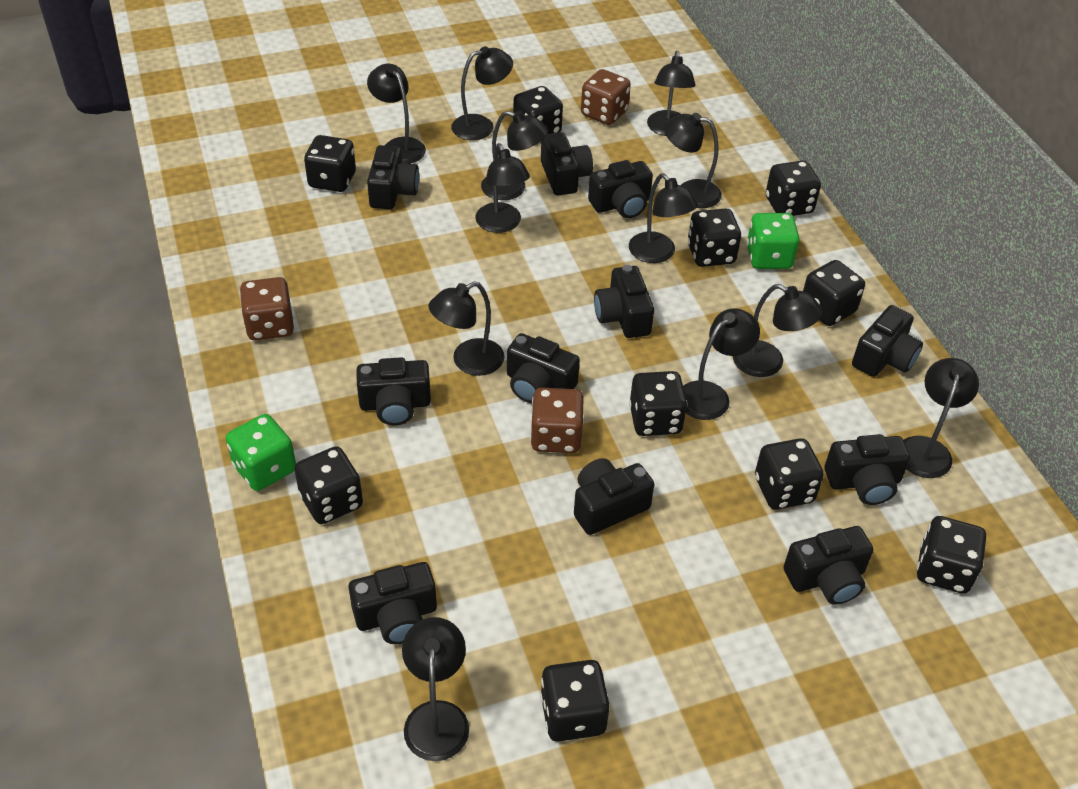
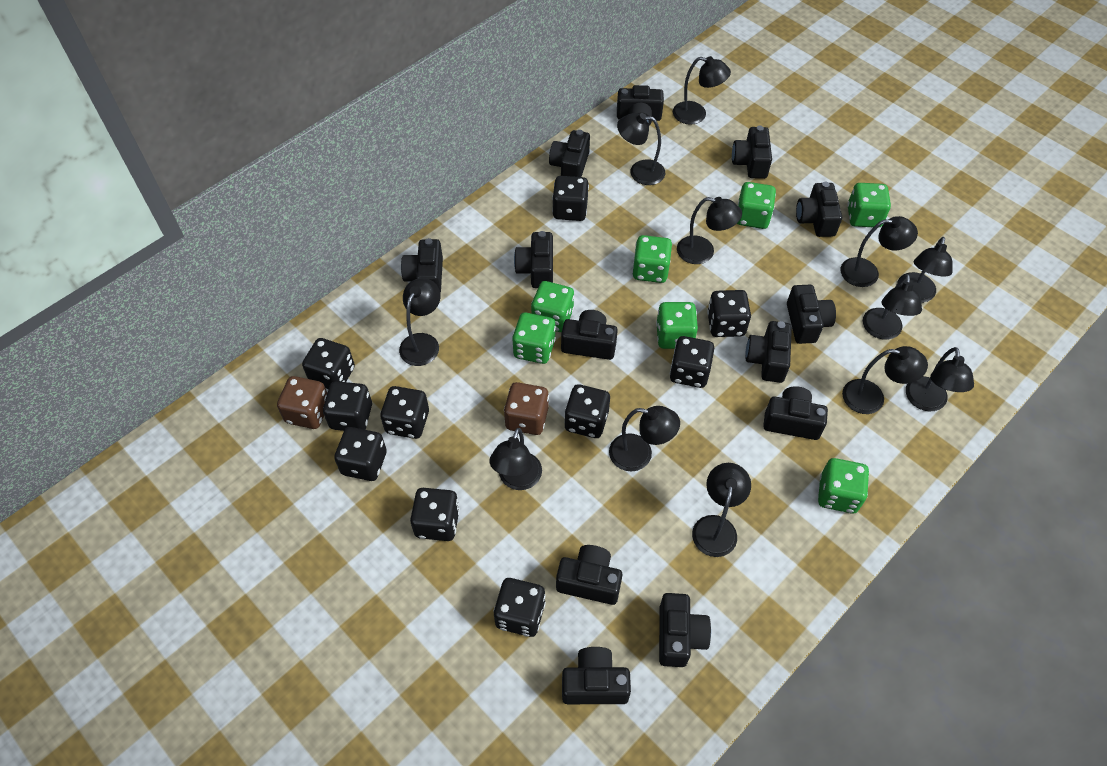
black camera: 11 -> 13
brown dice: 3 -> 2
green dice: 2 -> 7

